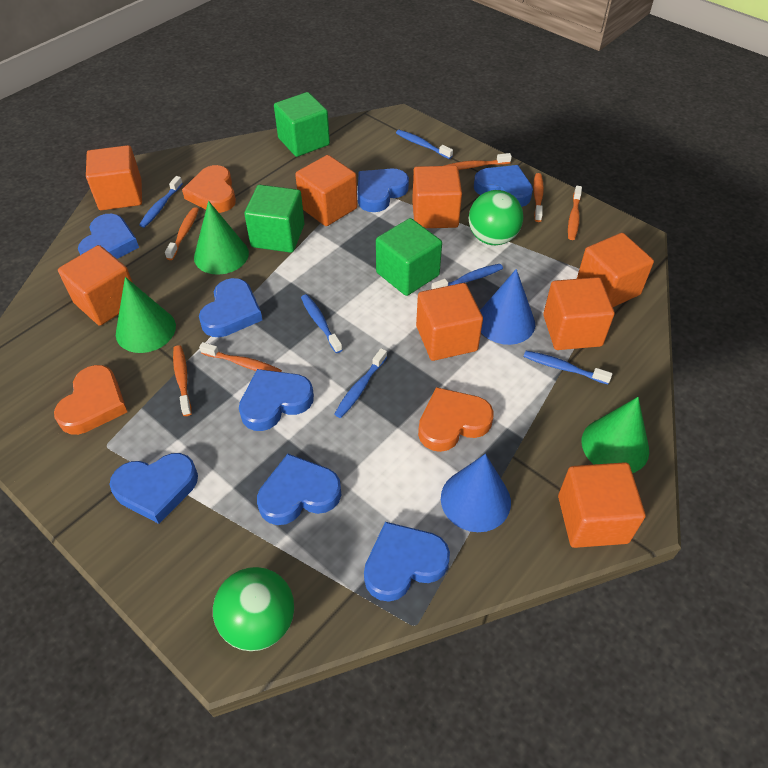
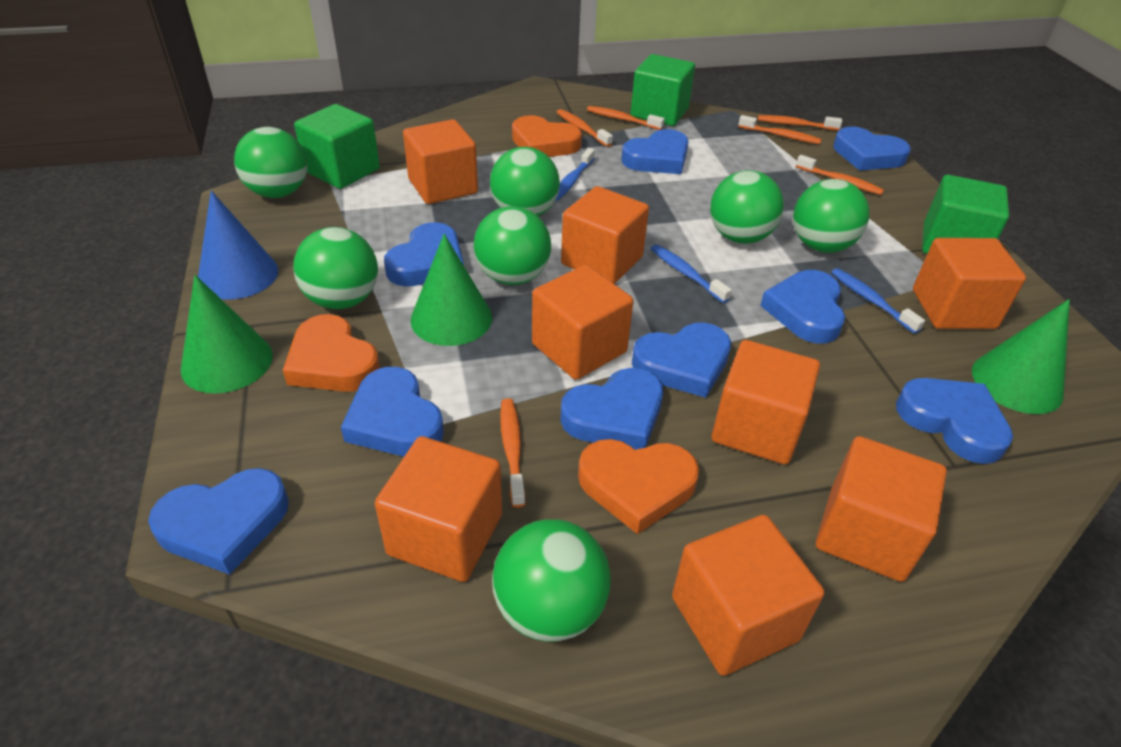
blue cone: 2 -> 1
blue heart: 8 -> 9
blue toothbrush: 6 -> 3
green ball: 2 -> 7

